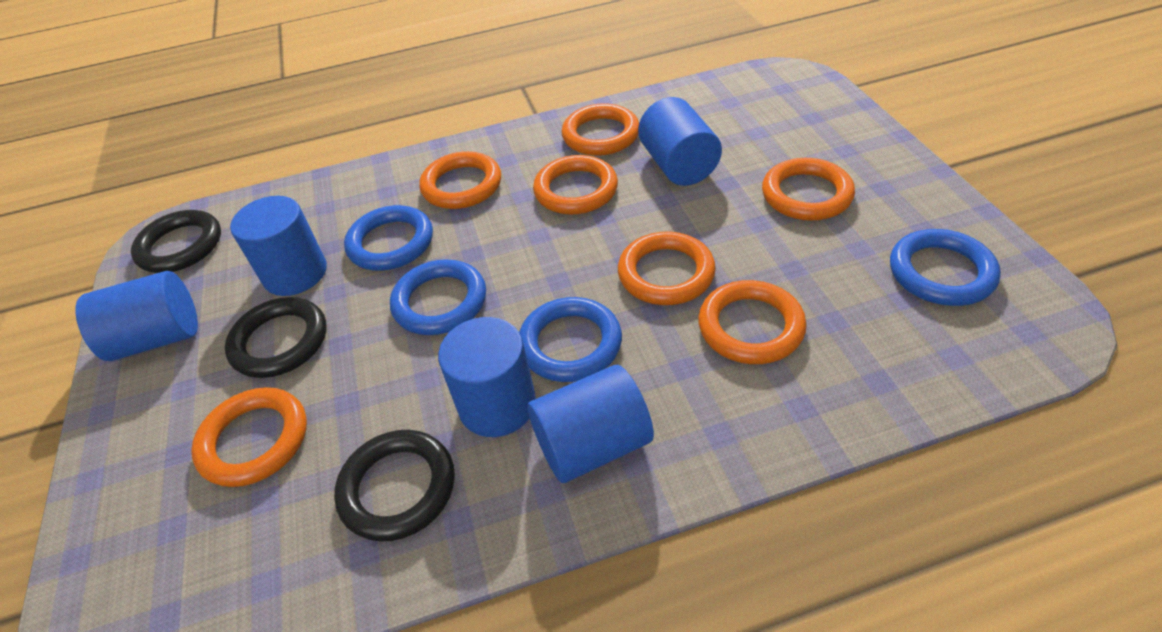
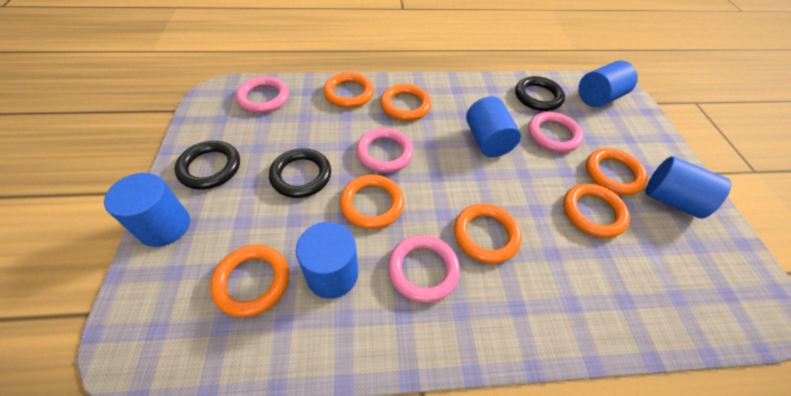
blue ring: 4 -> 0
pink ring: 0 -> 4

